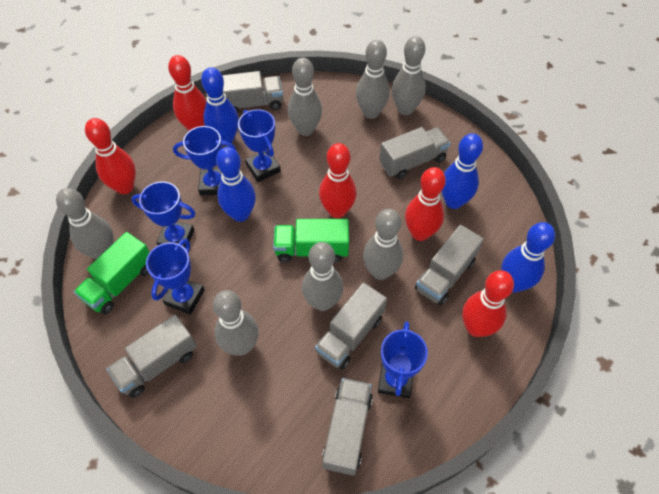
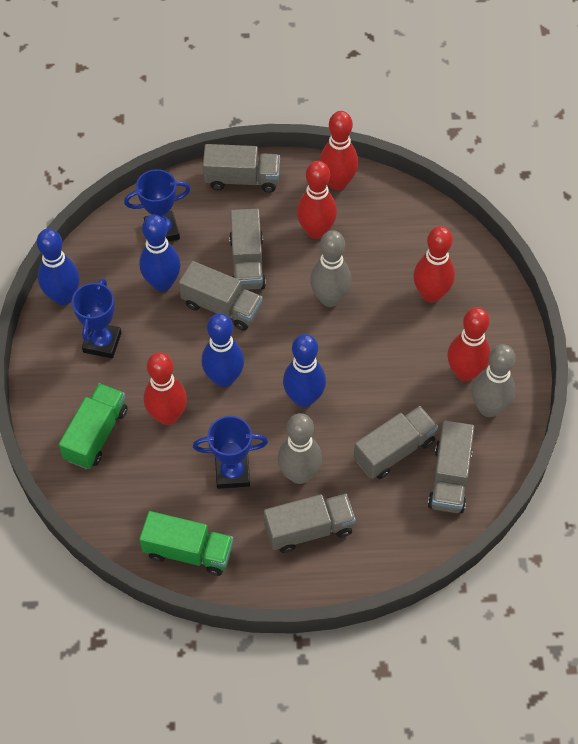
blue trophy: 5 -> 3
grey bowling pin: 7 -> 3

